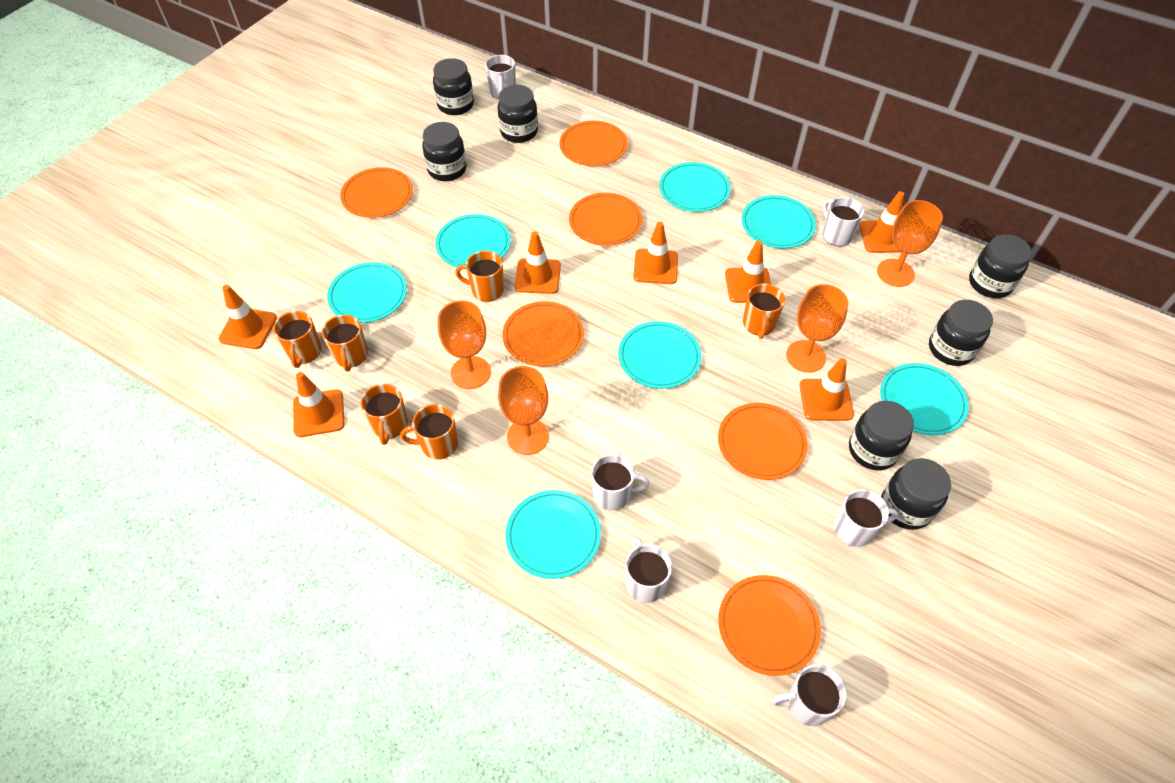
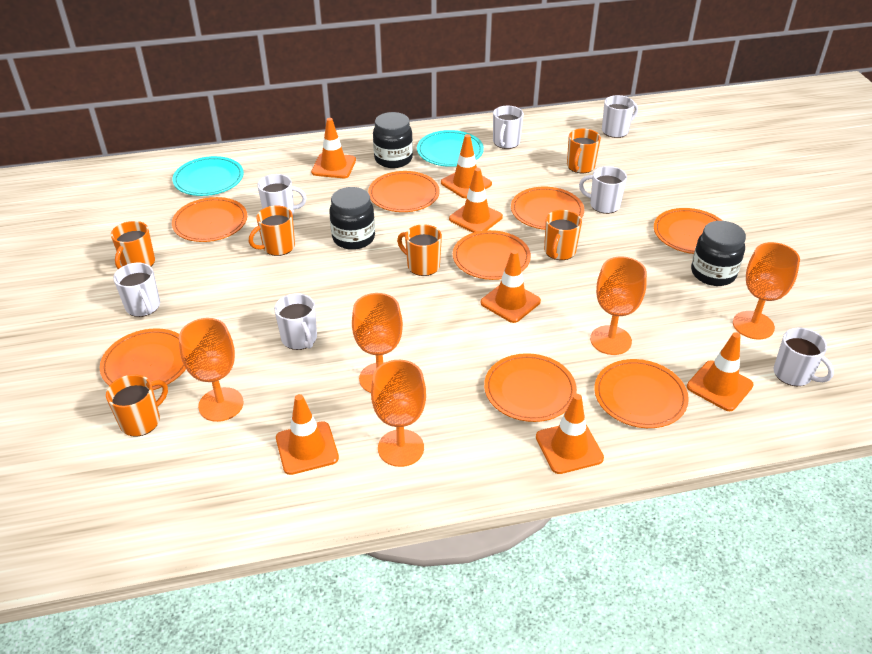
black jar: 7 -> 3
orange goblet: 4 -> 5
orange plate: 6 -> 8
turquoise plate: 7 -> 2
white mug: 6 -> 7

